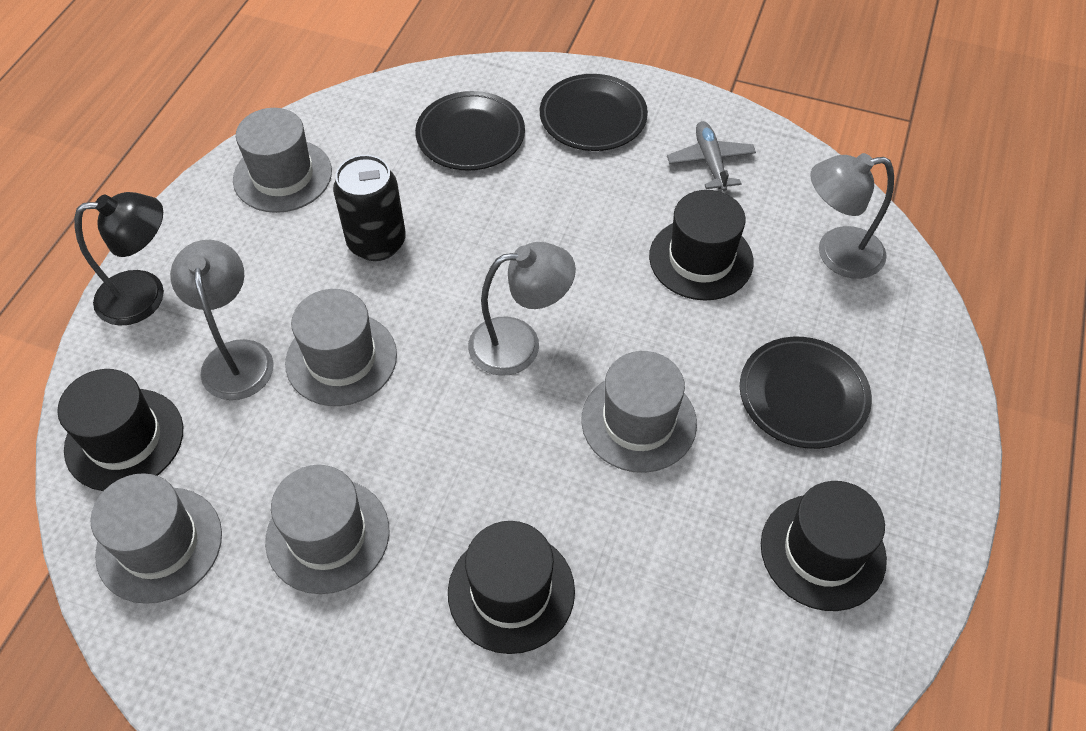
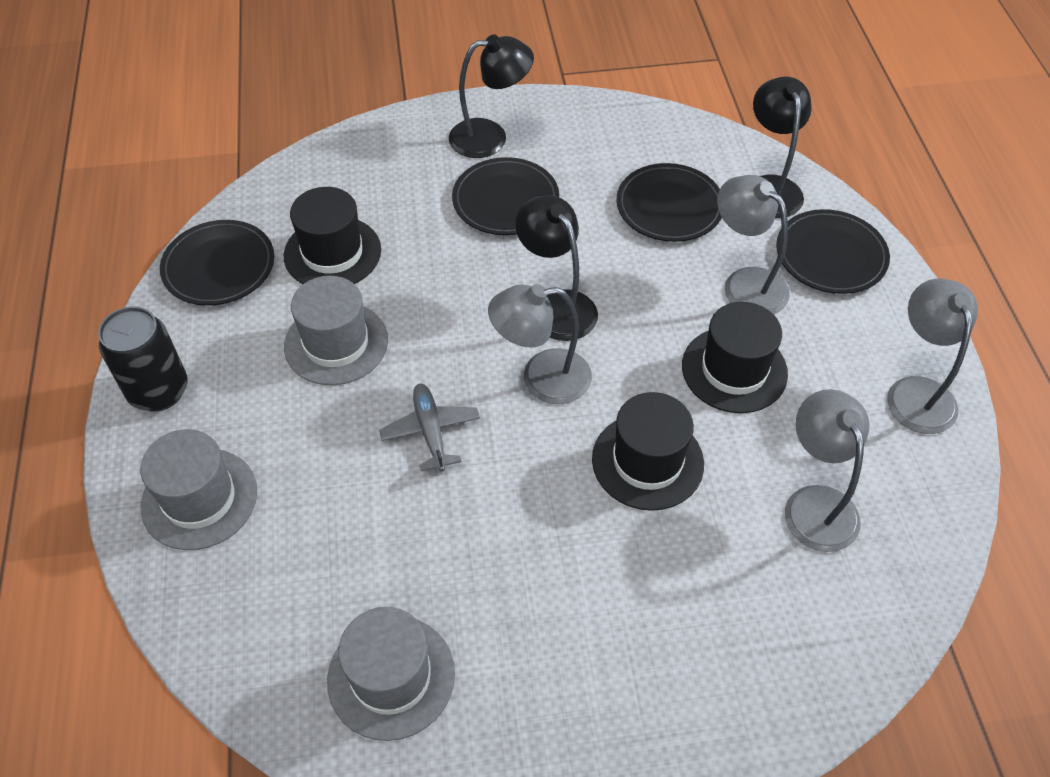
black hat: 4 -> 3
black lamp: 1 -> 3
black plate: 3 -> 4
grey hat: 5 -> 3
grey lamp: 3 -> 4

